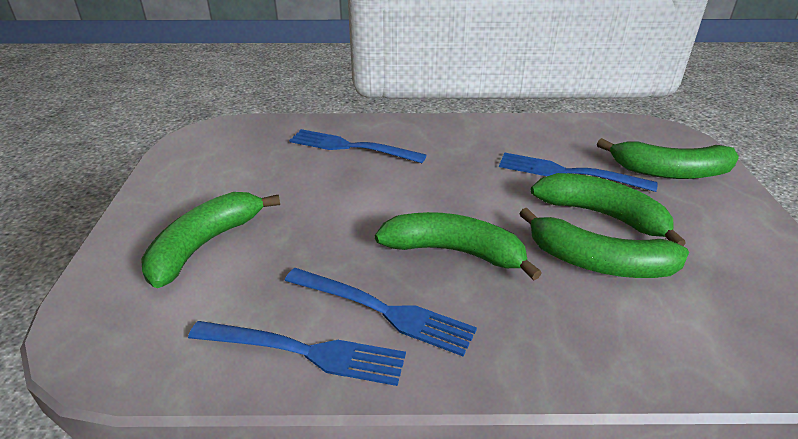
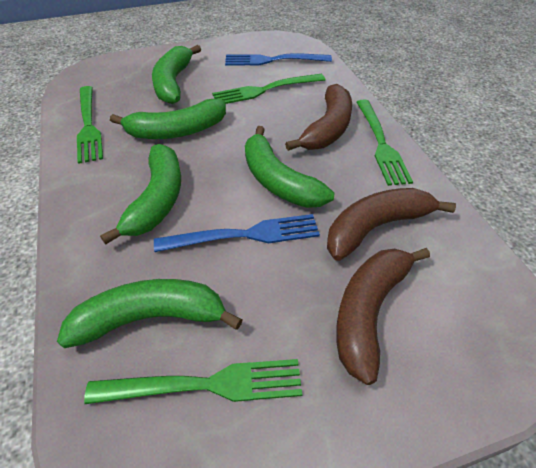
blue fork: 4 -> 2
brown banana: 0 -> 3
green fork: 0 -> 4

